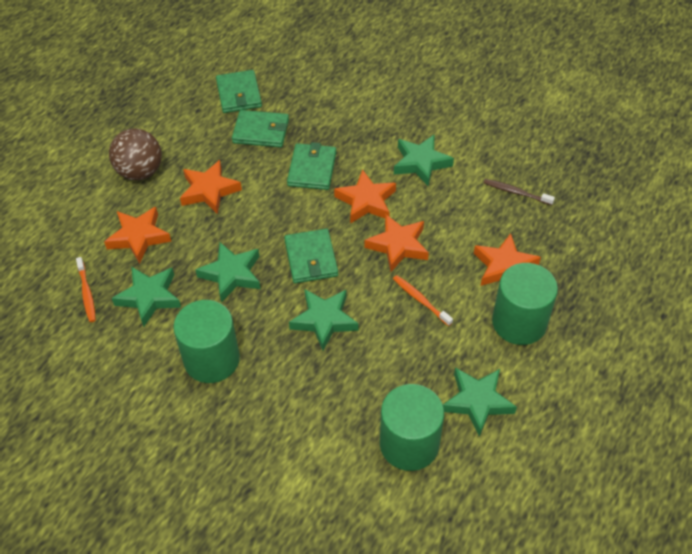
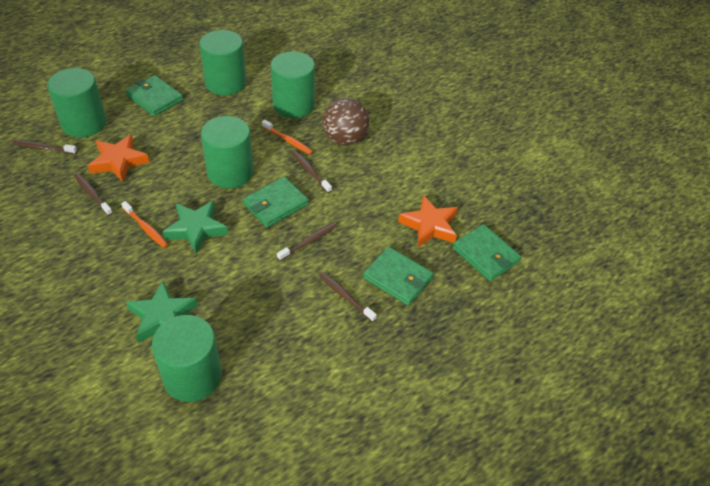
brown toothbrush: 1 -> 5
green cylinder: 3 -> 5
green star: 5 -> 2
orange star: 5 -> 2

